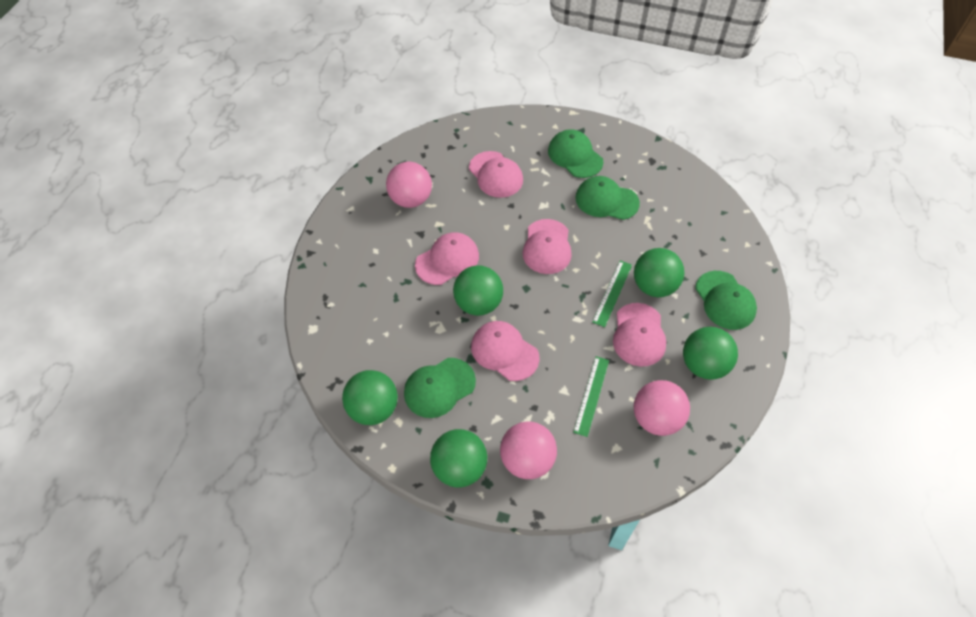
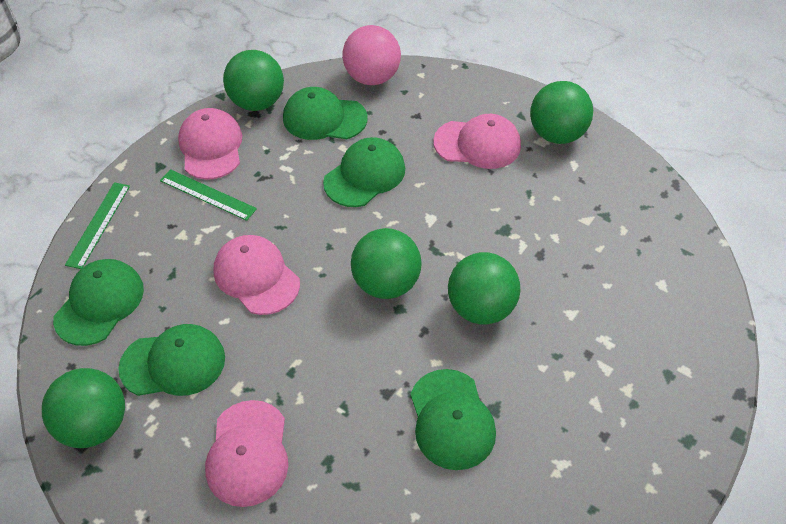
green cap: 4 -> 5
pink ball: 3 -> 1
pink cap: 5 -> 4

